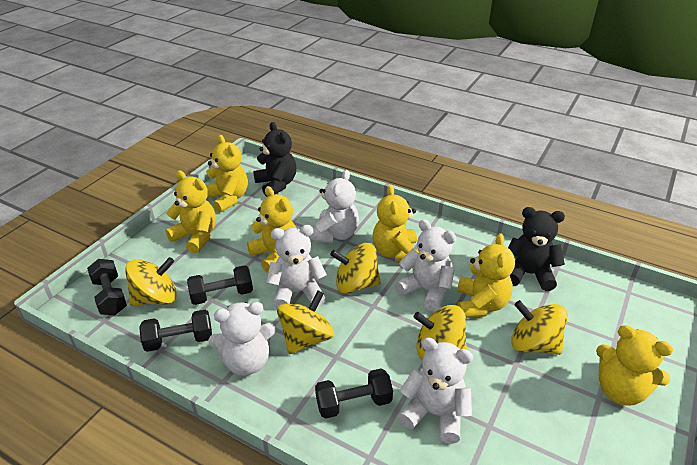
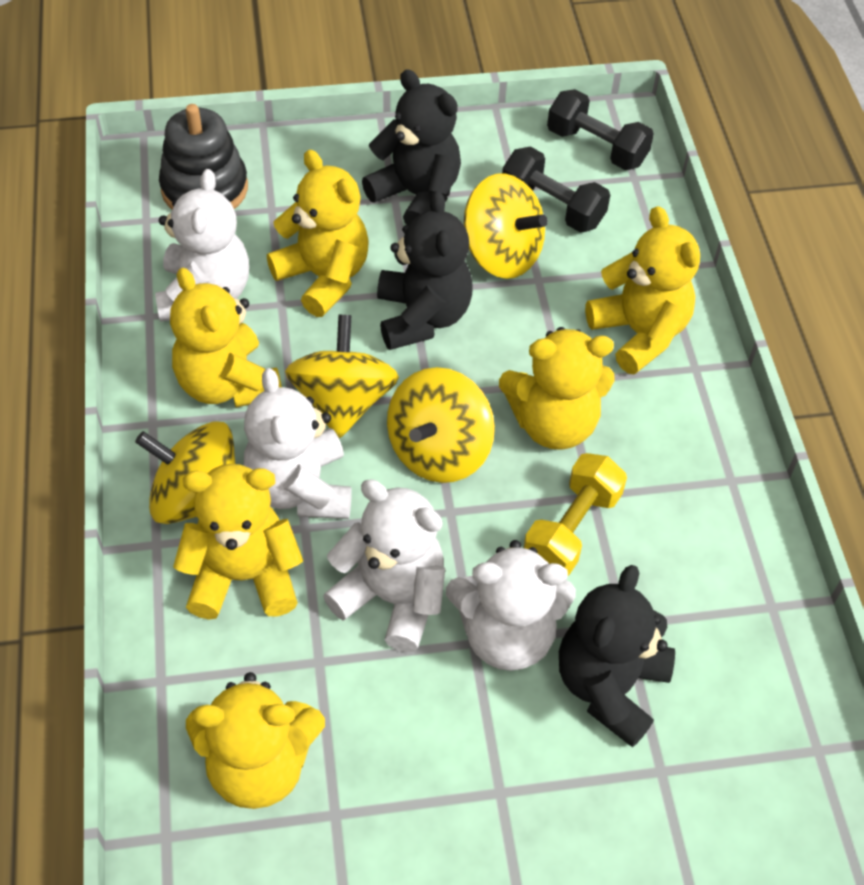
black dumbbell: 4 -> 2
black stacking toy: 0 -> 1
black teddy bear: 2 -> 3
white teddy bear: 5 -> 4
yellow dumbbell: 0 -> 1
yellow spinning top: 5 -> 4

